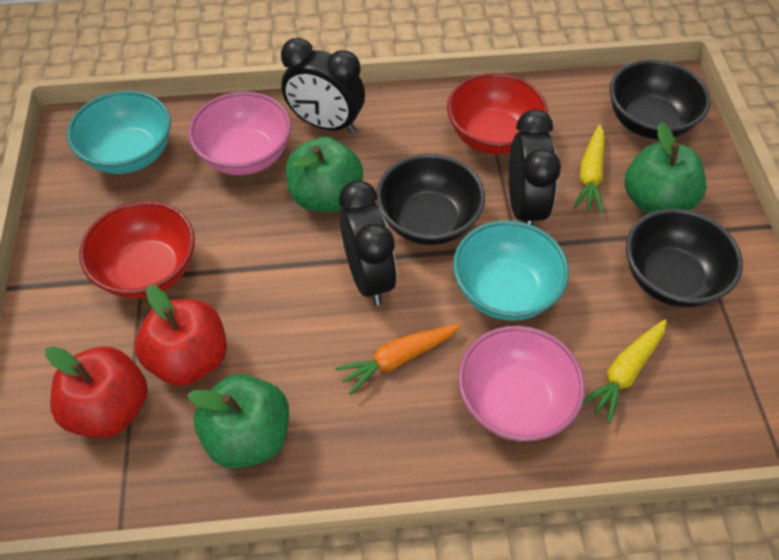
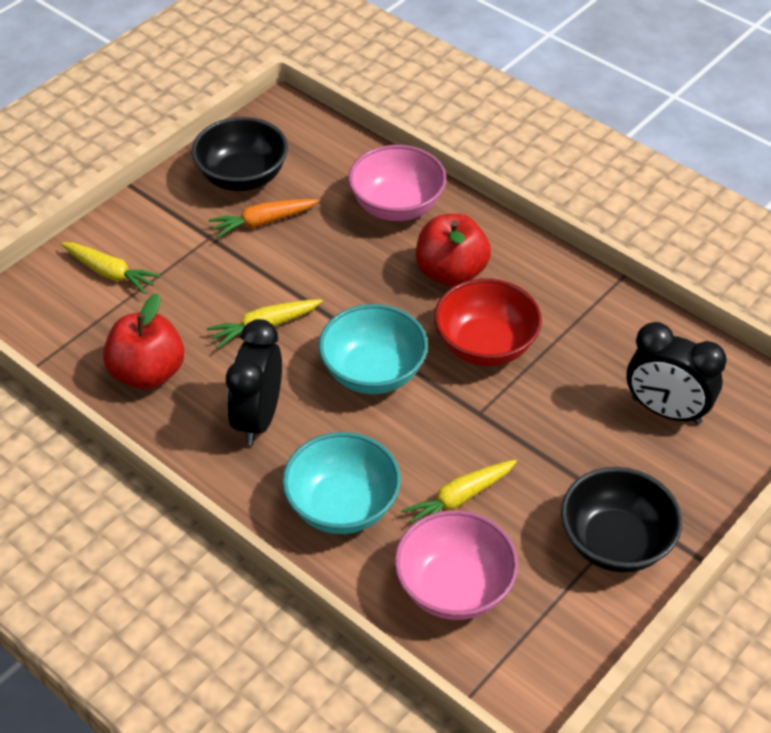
black bowl: 3 -> 2
black clock: 3 -> 2
green apple: 3 -> 0
red bowl: 2 -> 1
yellow carrot: 2 -> 3

